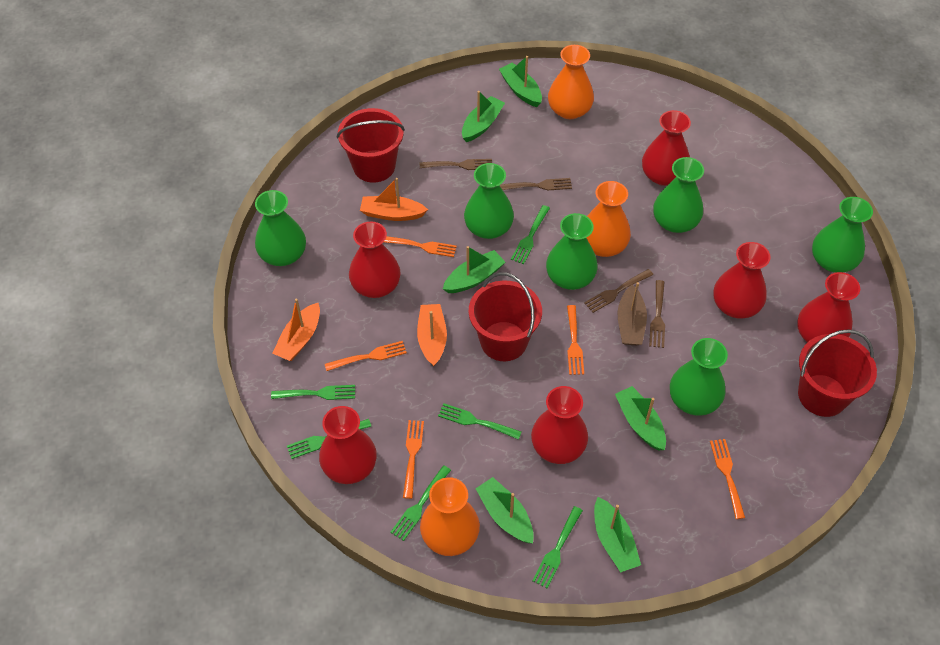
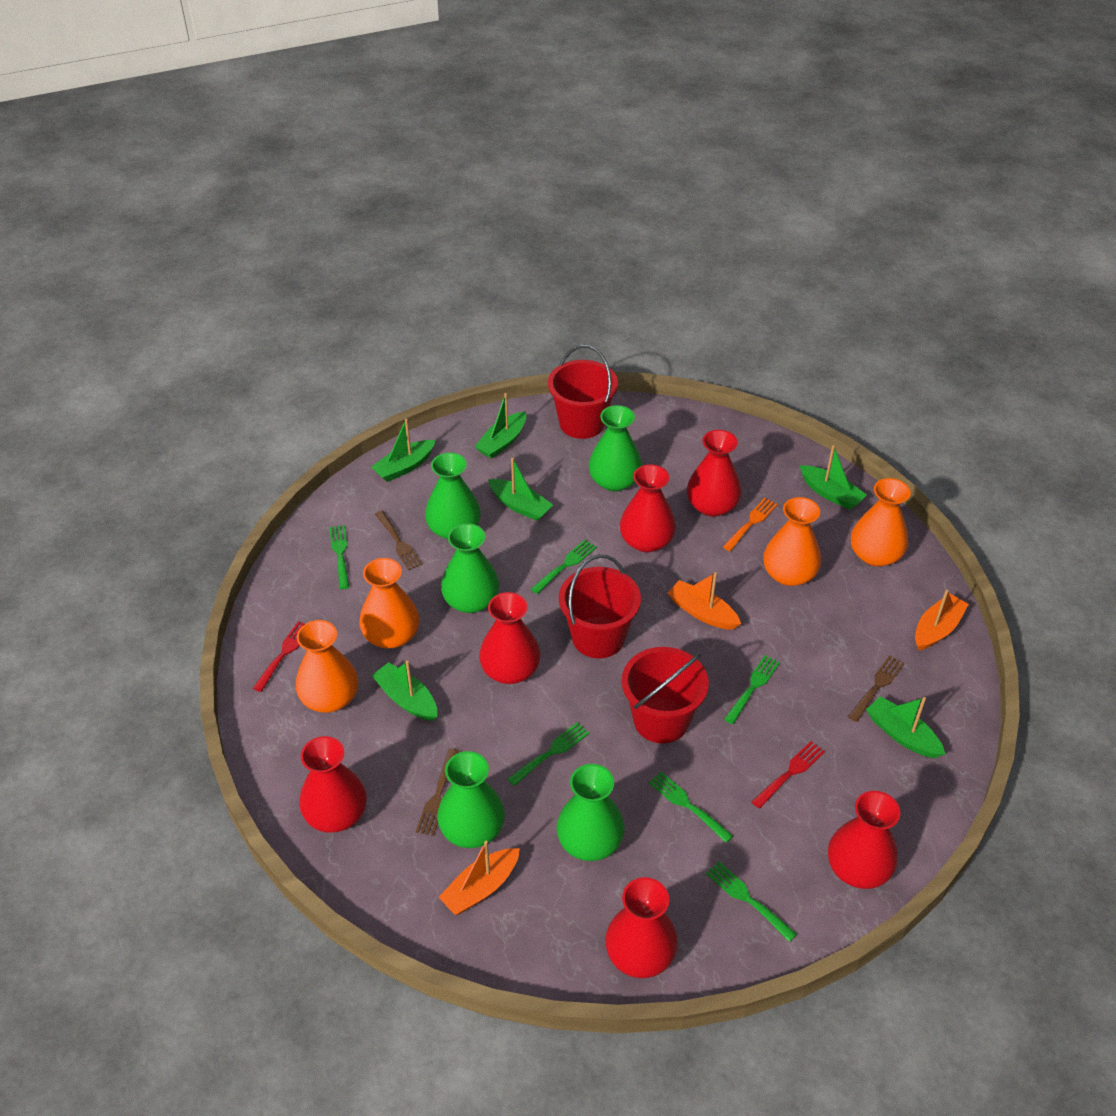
brown boat: 1 -> 0
brown fork: 4 -> 3
green vase: 6 -> 5
orange fork: 5 -> 1
orange vase: 3 -> 4
red fork: 0 -> 2

